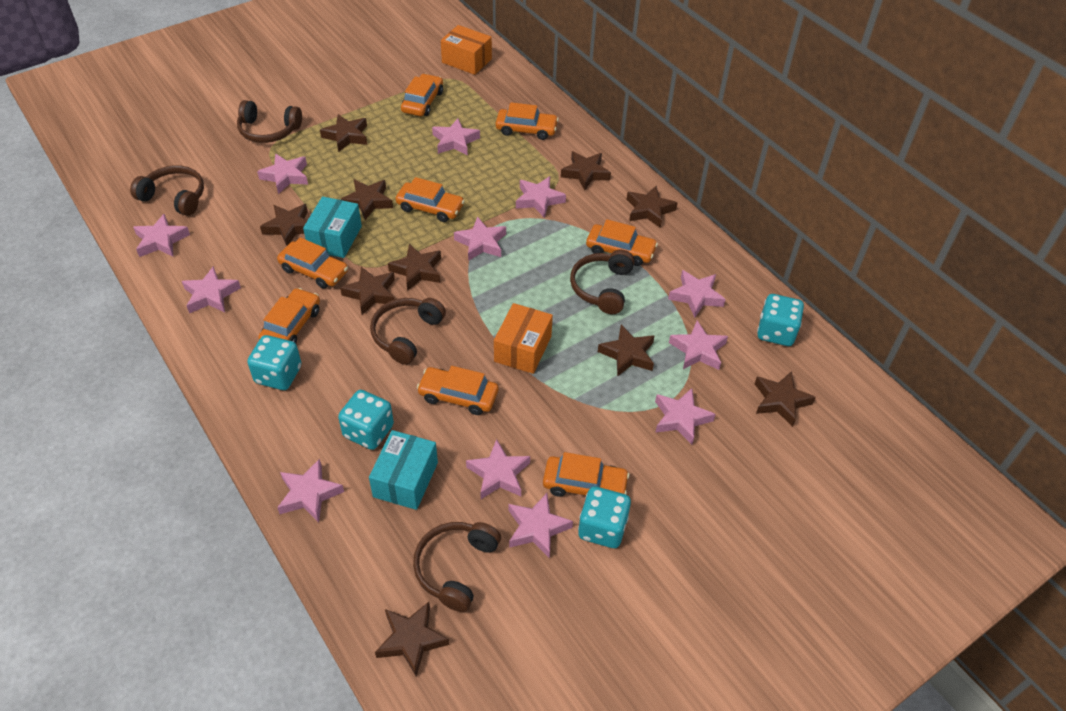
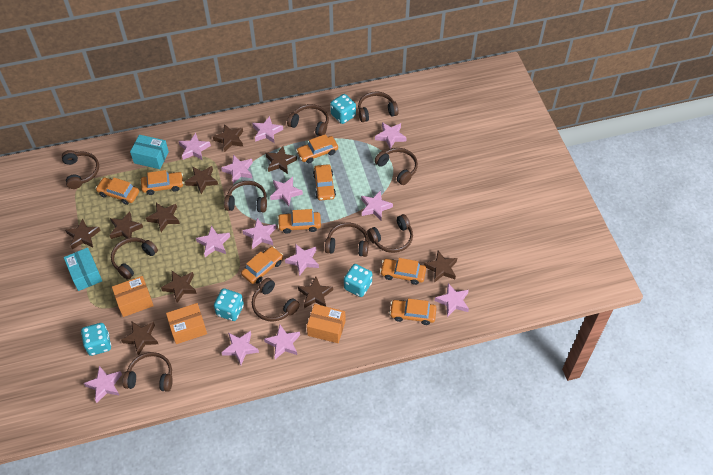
brown headphones: 5 -> 10
orange box: 2 -> 3
pink star: 12 -> 13

